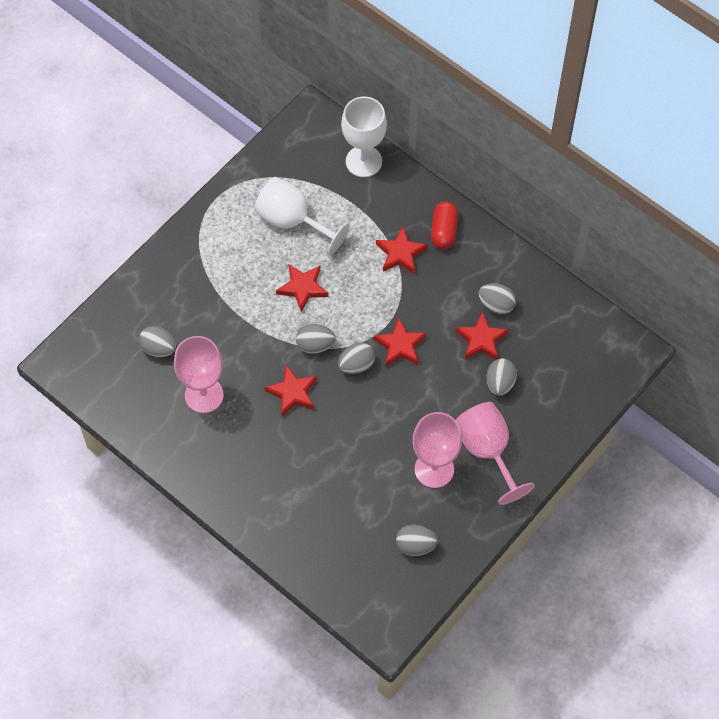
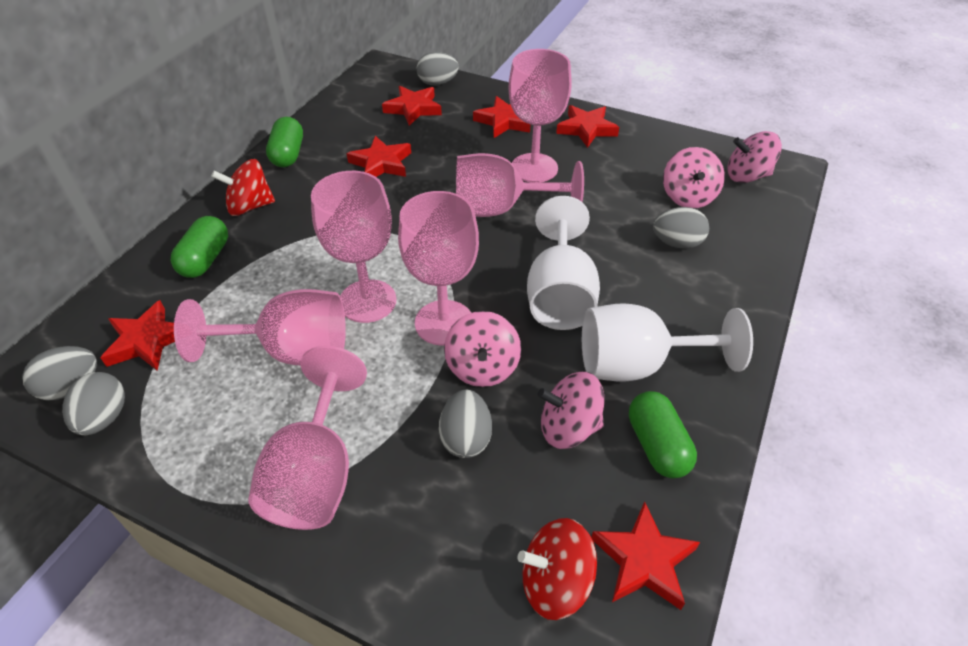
green capsule: 0 -> 3
grey egg: 6 -> 5
pink goblet: 3 -> 6
pink spinning top: 0 -> 4
red capsule: 1 -> 0
red spinning top: 0 -> 2
red star: 5 -> 6

